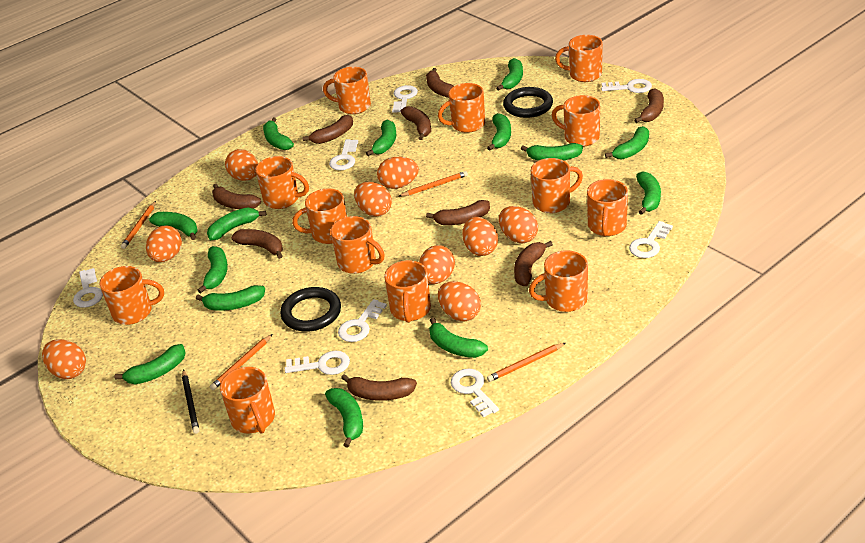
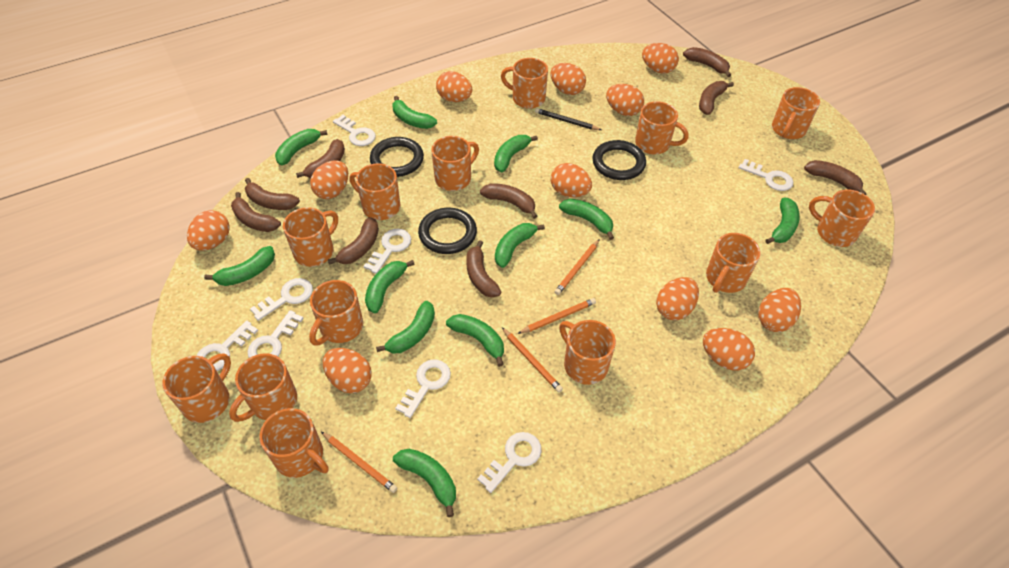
black ring: 2 -> 3
green banana: 14 -> 11
orange egg: 9 -> 11

